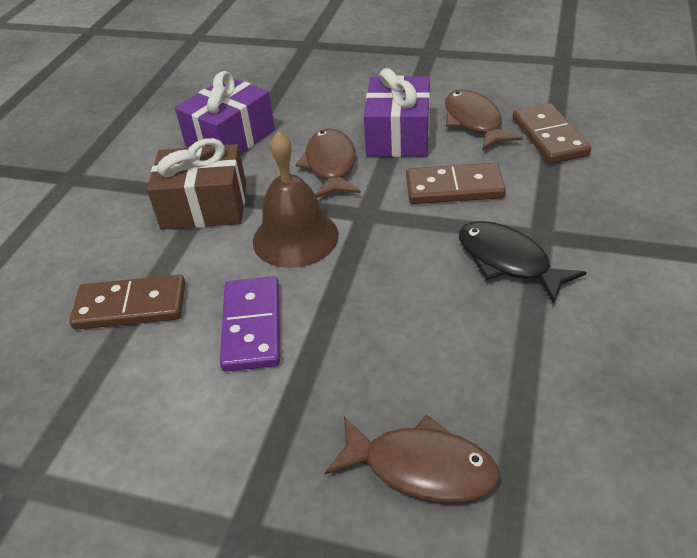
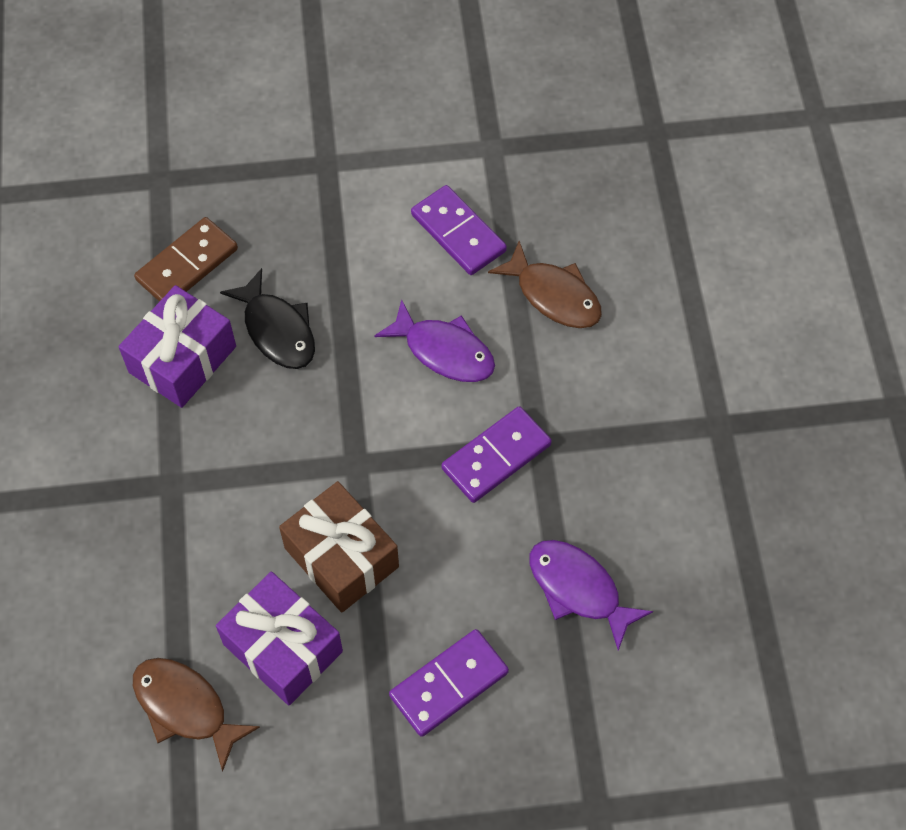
brown bell: 1 -> 0
brown domino: 3 -> 1
brown fish: 3 -> 2
purple domino: 1 -> 3
purple fish: 0 -> 2

